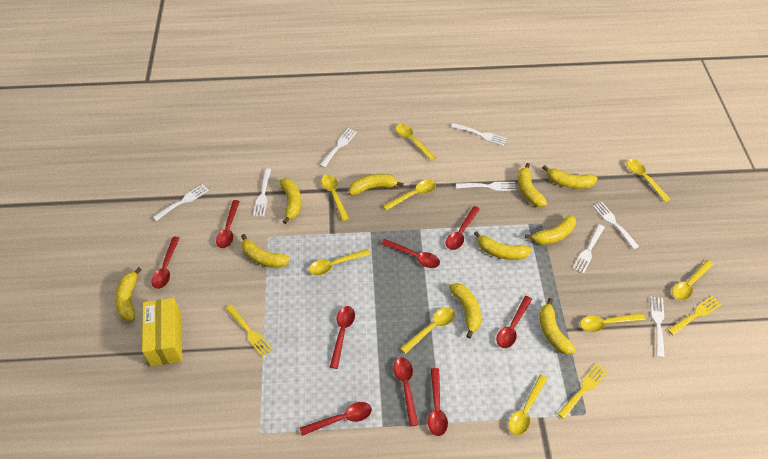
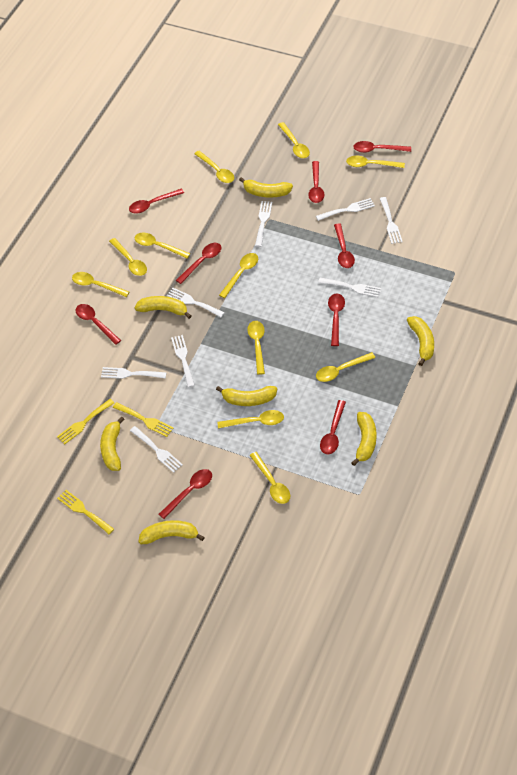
yellow banana: 10 -> 7
yellow box: 1 -> 0
yellow spoon: 9 -> 11

